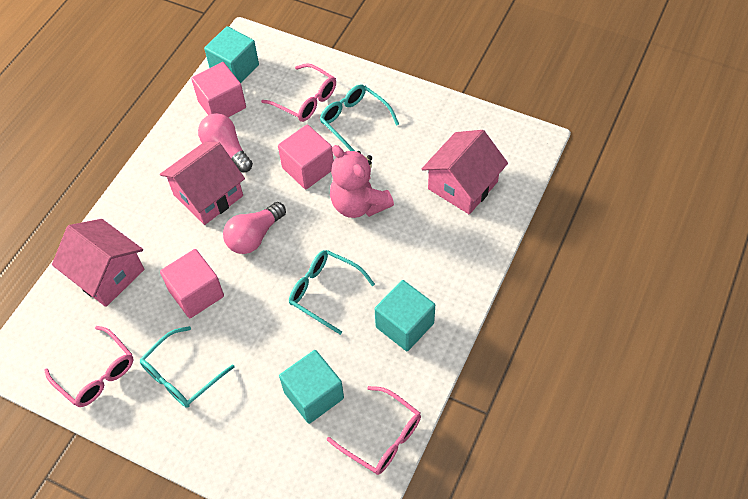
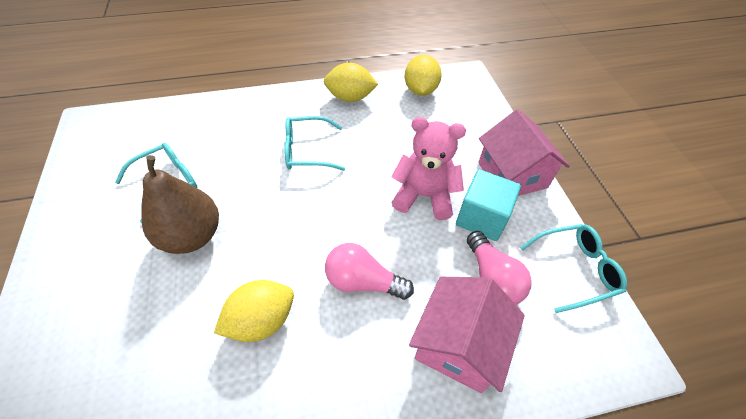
brown pear: 0 -> 1
pink cube: 3 -> 0
pink glasses: 3 -> 0
pink house: 3 -> 2
turquoise cube: 3 -> 1
yellow lemon: 0 -> 3

